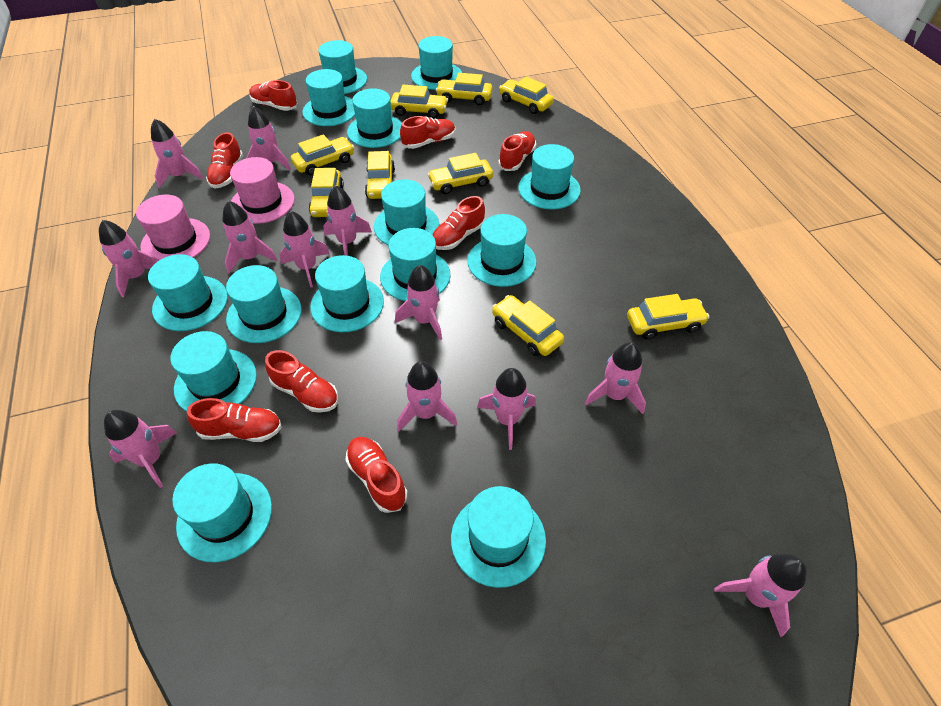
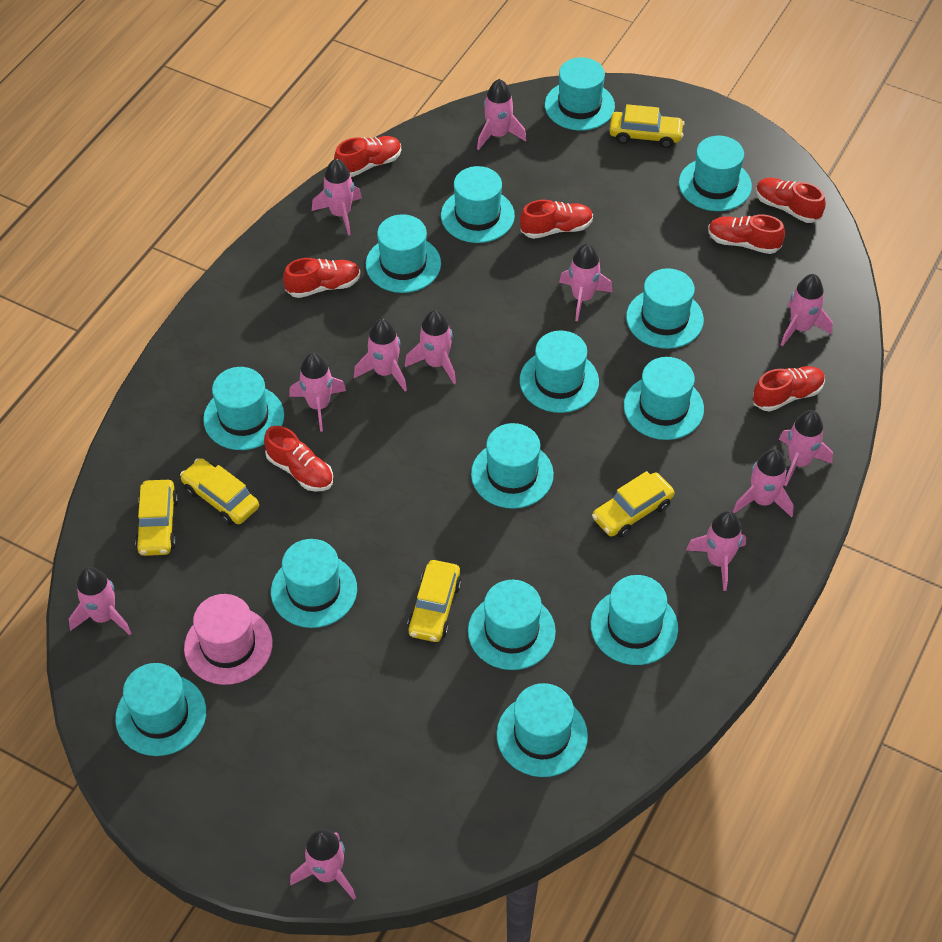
pink hat: 2 -> 1
red shoe: 8 -> 7
yellow car: 9 -> 5

